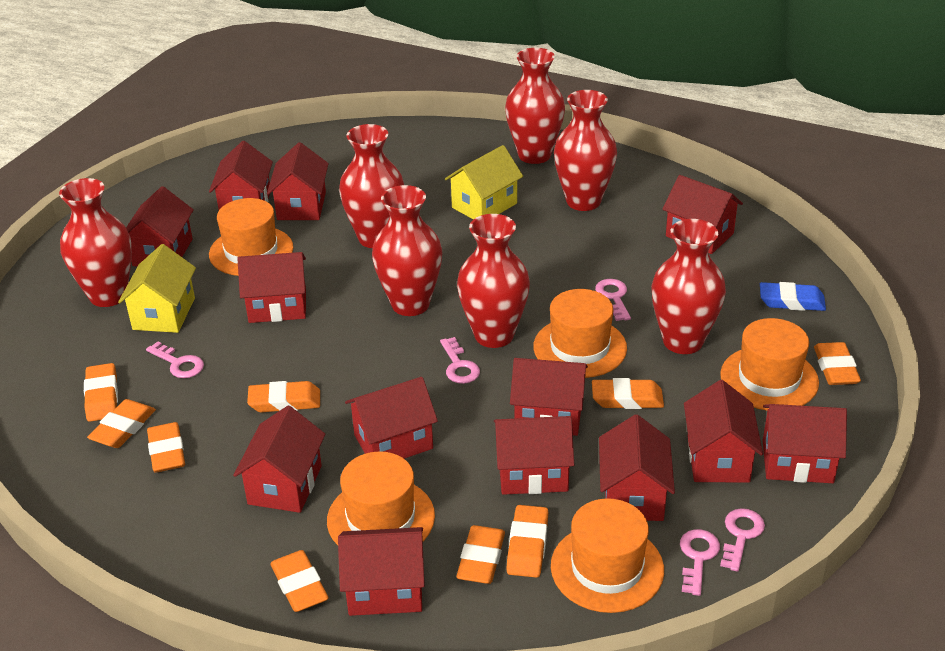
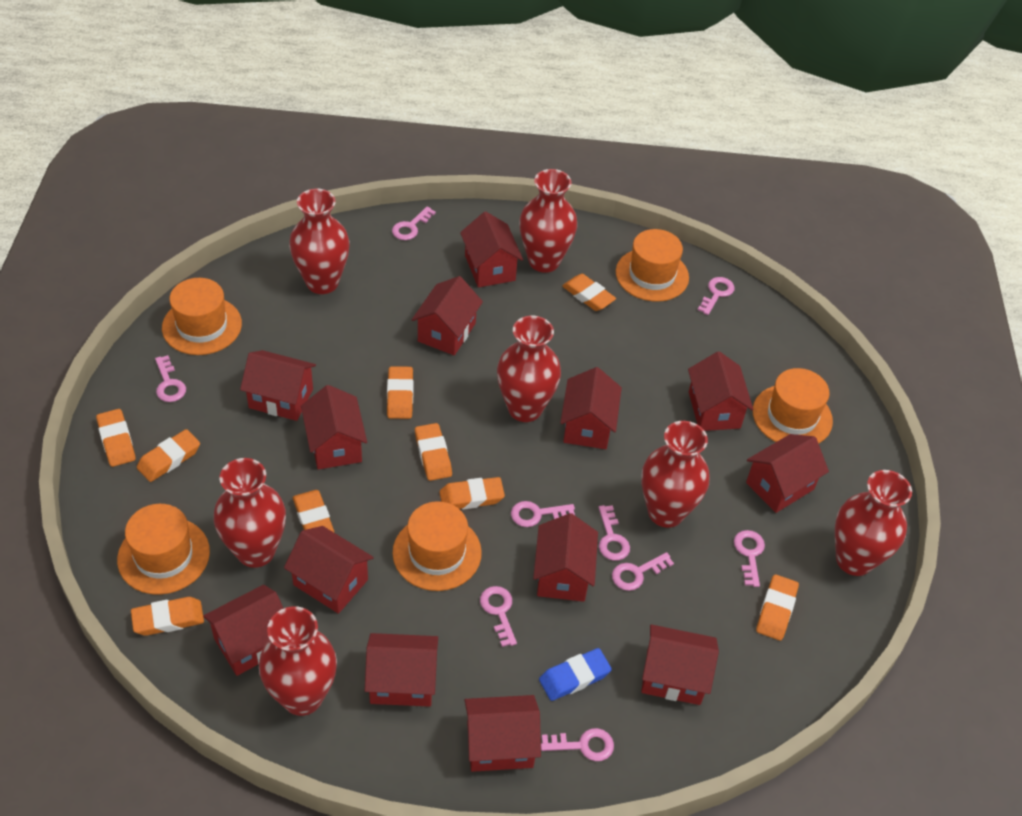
pink key: 5 -> 9
yellow house: 2 -> 0

